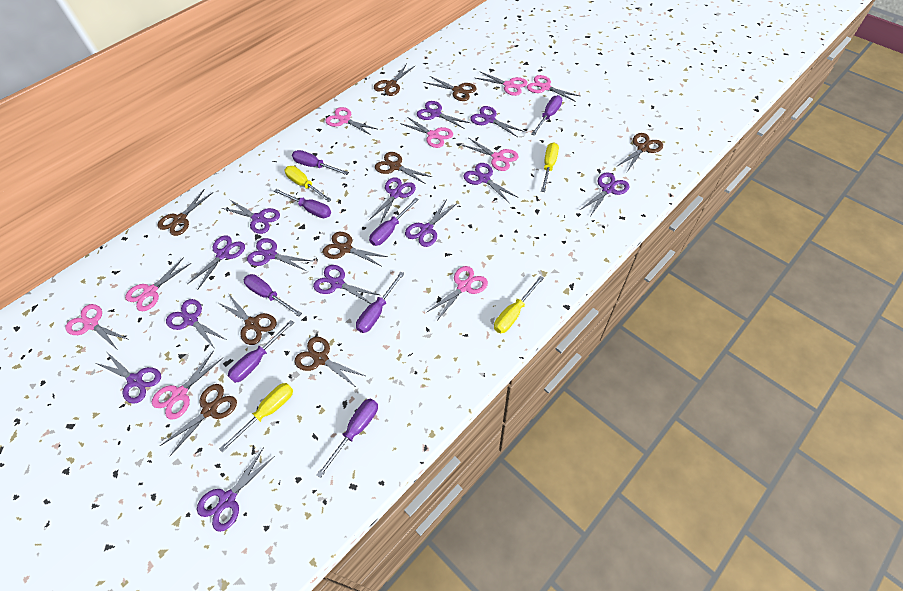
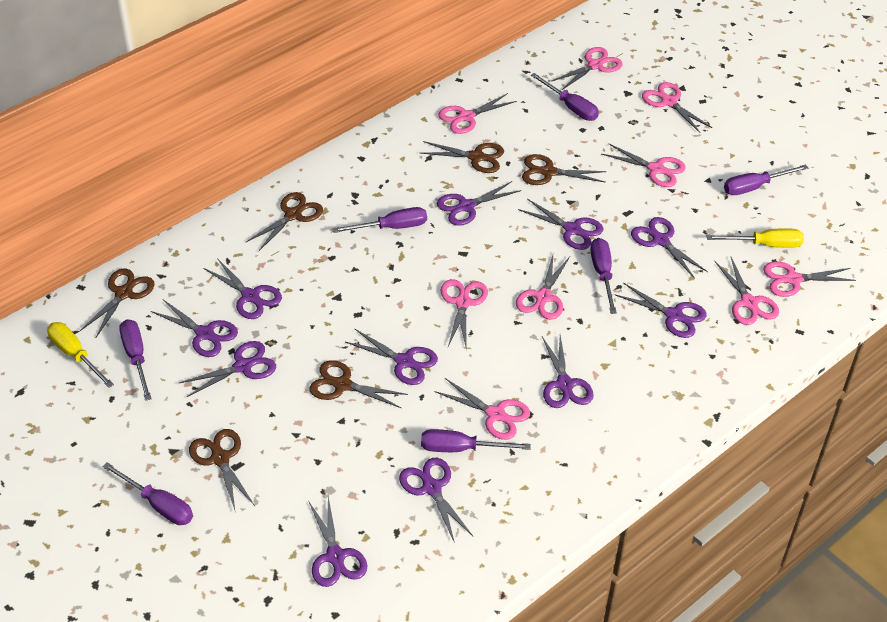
brown scissors: 9 -> 6
purple scissors: 13 -> 11
purple screwdriver: 8 -> 7
yellow screwdriver: 4 -> 2

